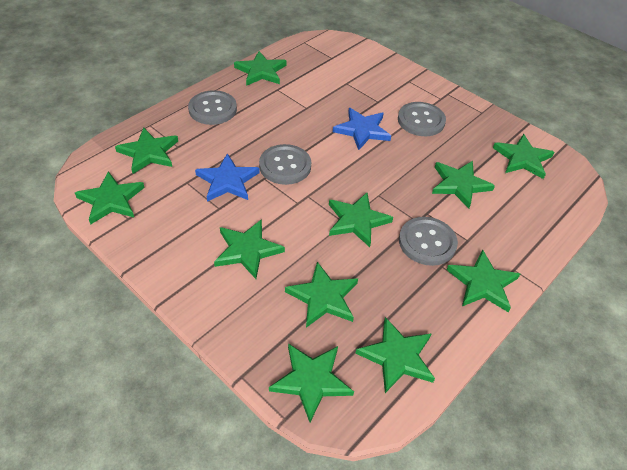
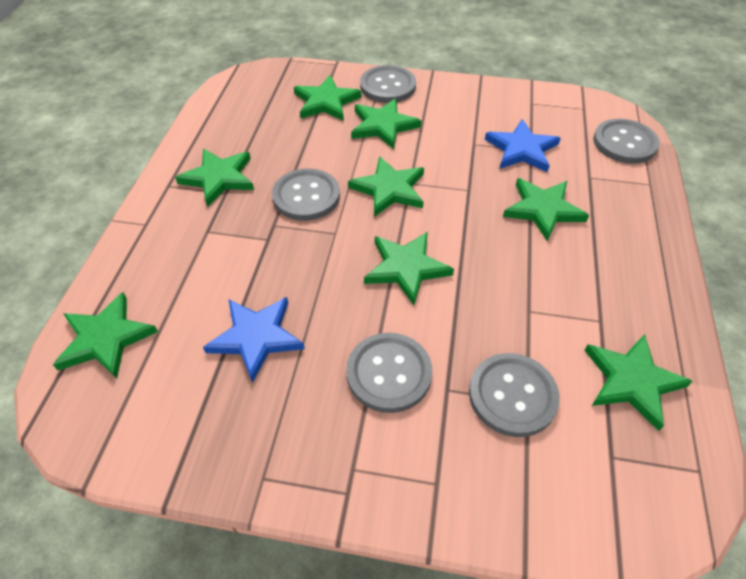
green star: 11 -> 8
grey button: 4 -> 5

